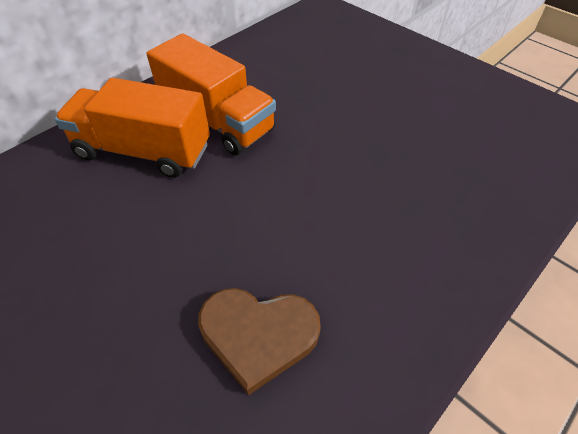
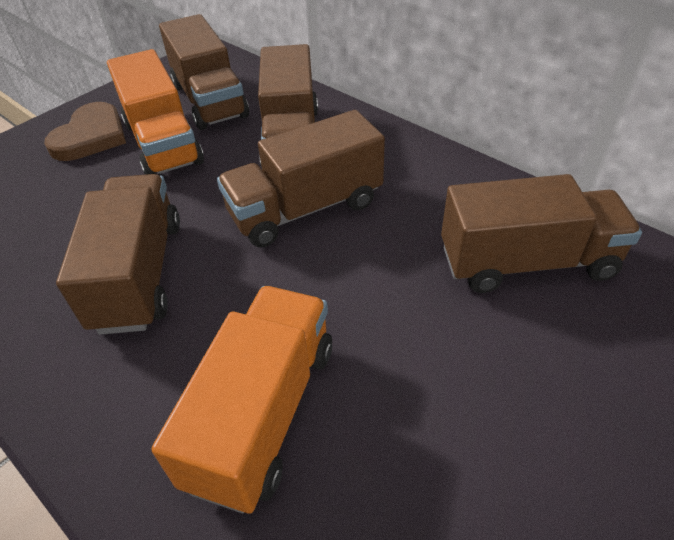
brown truck: 0 -> 5

